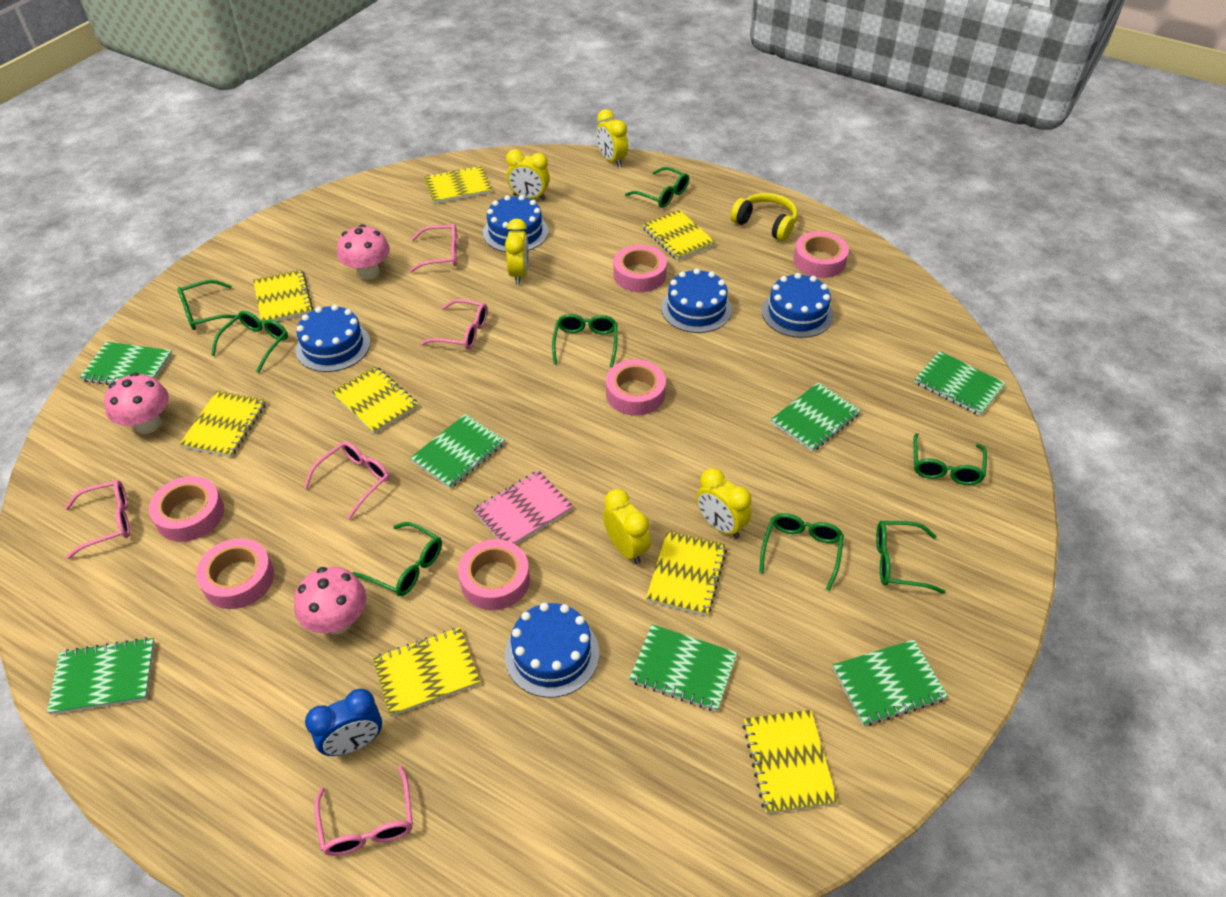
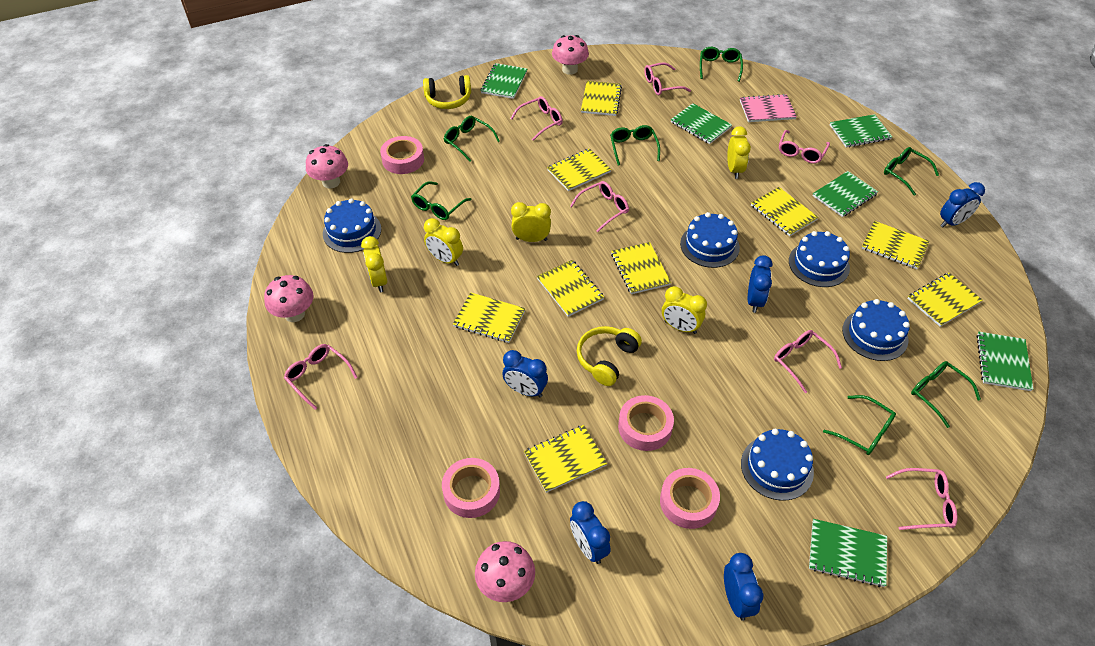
blue clock: 1 -> 5
green glasses: 8 -> 7
green notebook: 7 -> 6
pink glasses: 5 -> 7
pink mushroom: 3 -> 4
pink tape: 6 -> 4
yellow headphones: 1 -> 2
yellow notebook: 8 -> 9

